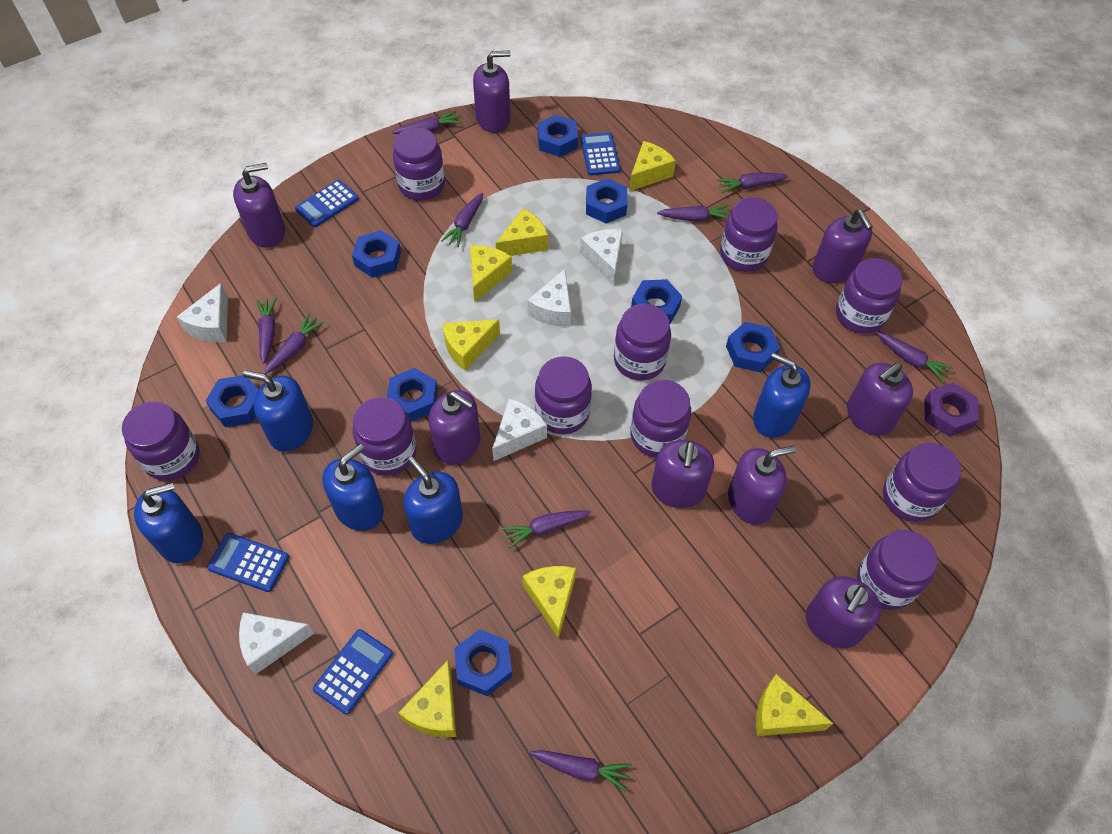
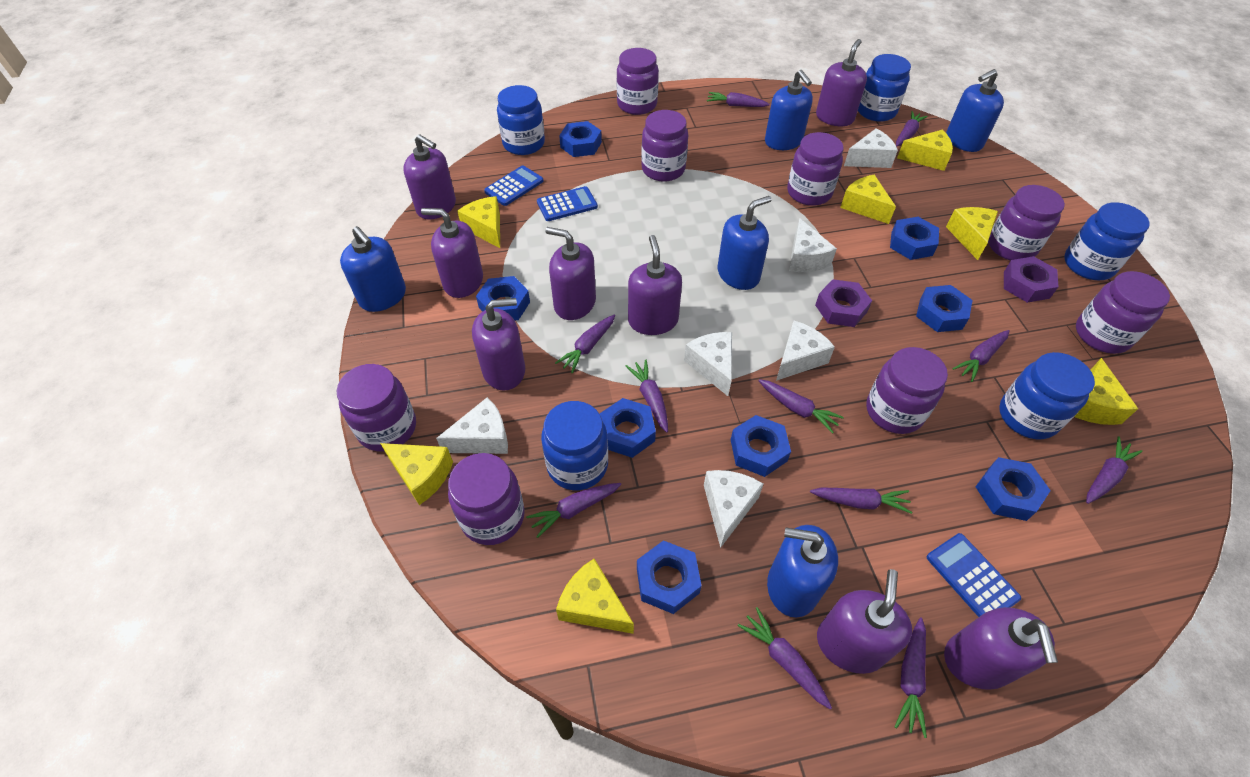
blue calculator: 4 -> 3
blue jar: 0 -> 5
purple carrot: 9 -> 11
purple jar: 10 -> 8
purple nut: 1 -> 2
white cheese: 5 -> 6

